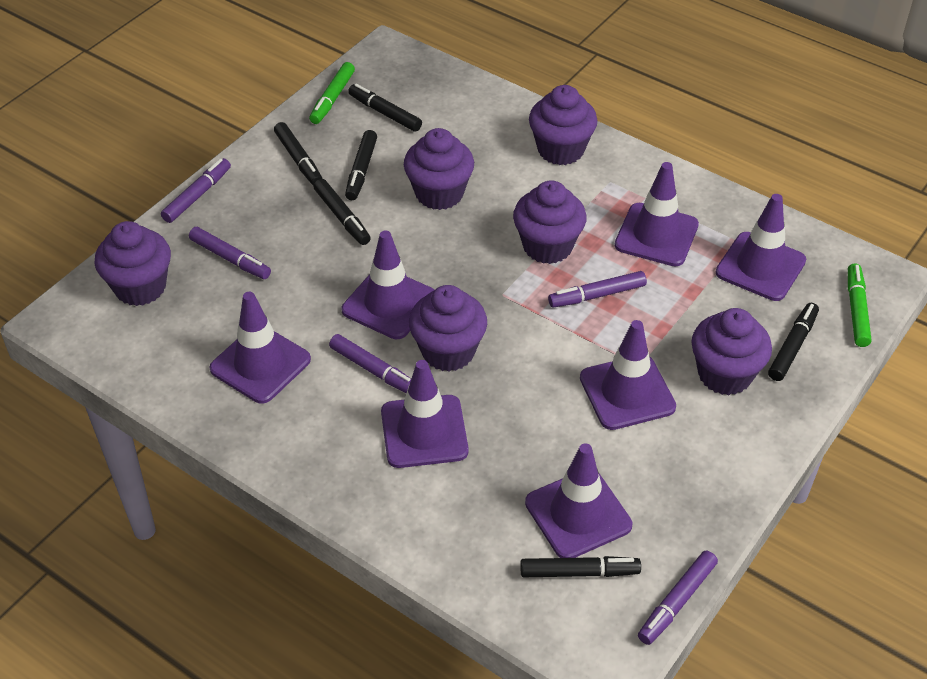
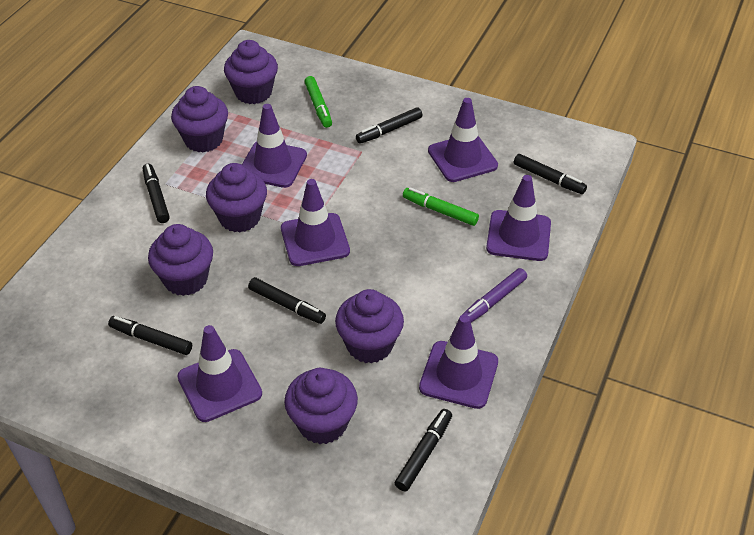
purple marker: 5 -> 1
purple traffic cone: 7 -> 6

